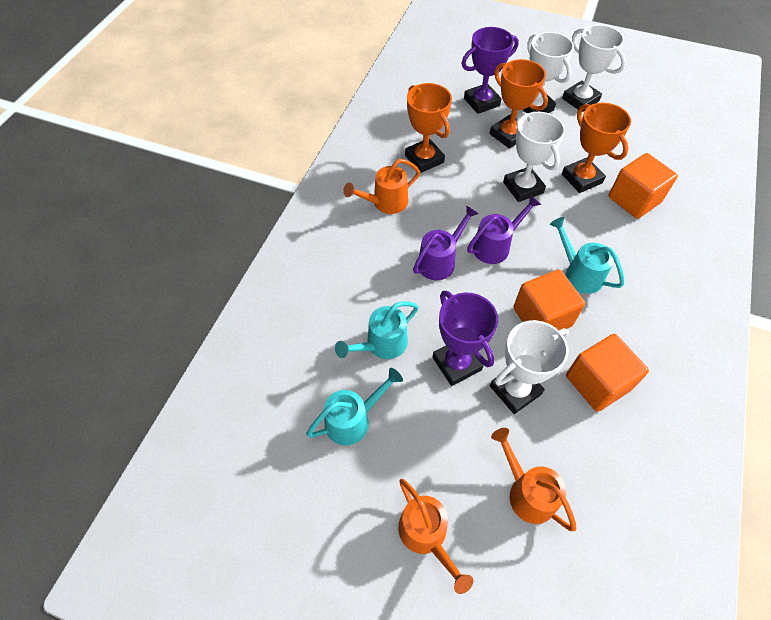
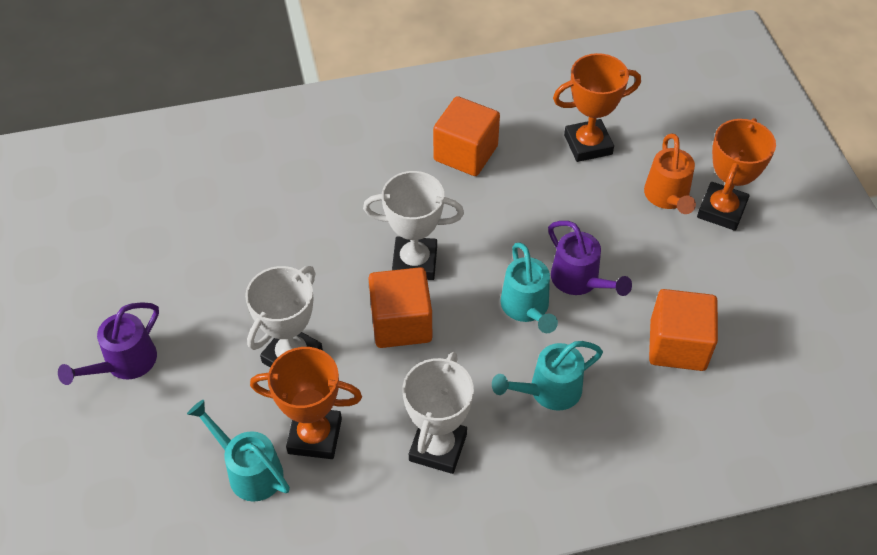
orange watering can: 3 -> 1
purple trophy: 2 -> 0
white trophy: 4 -> 3

